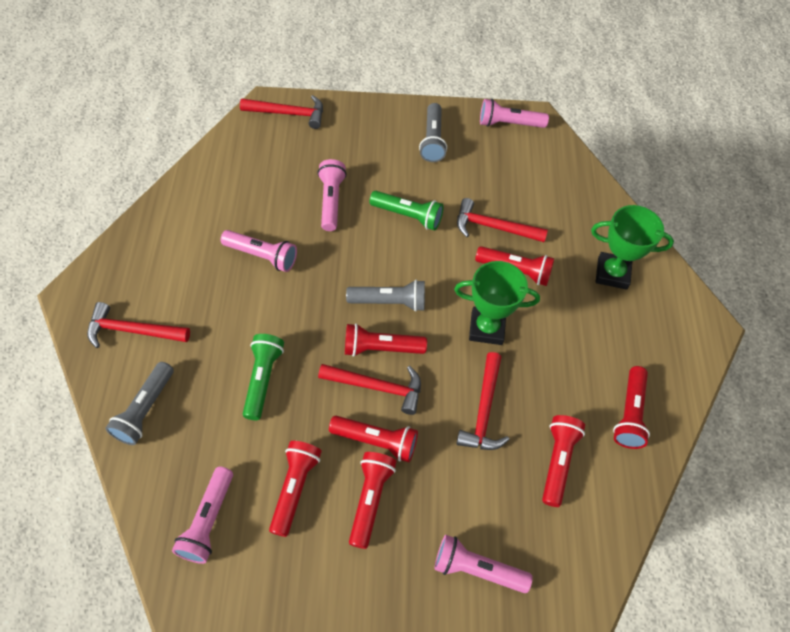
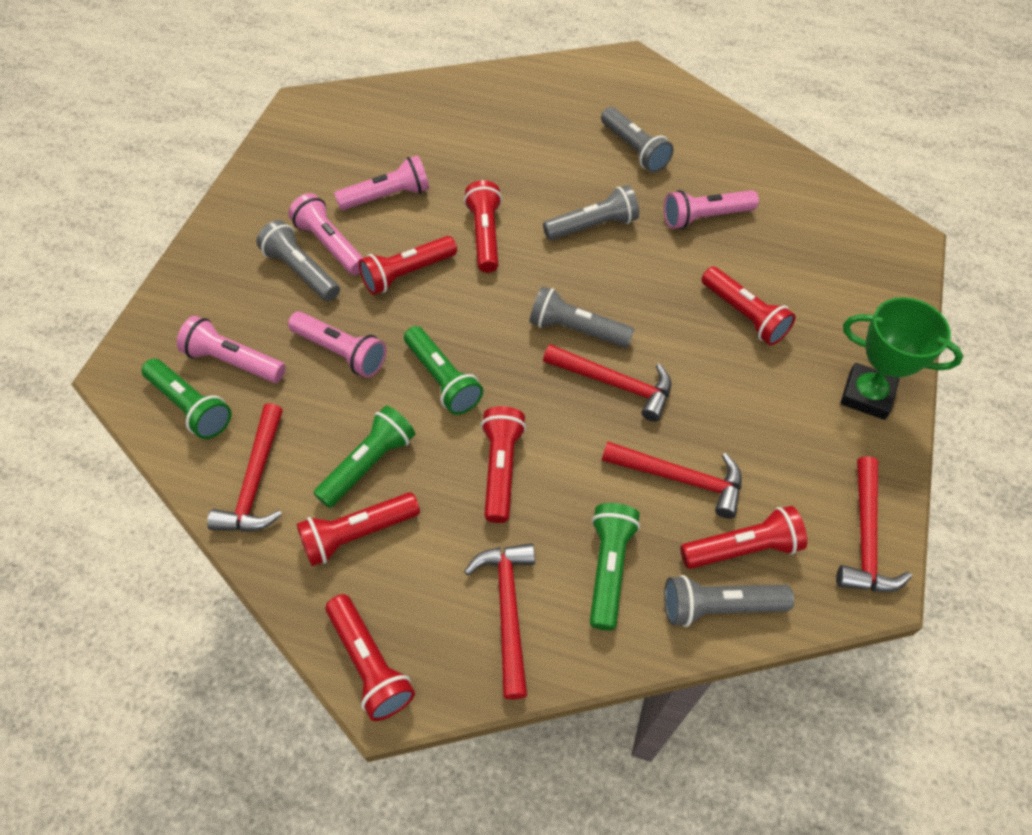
green flashlight: 2 -> 4
green trophy: 2 -> 1
grey flashlight: 3 -> 5

